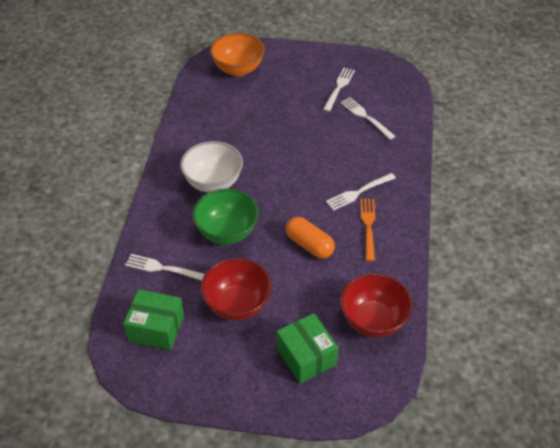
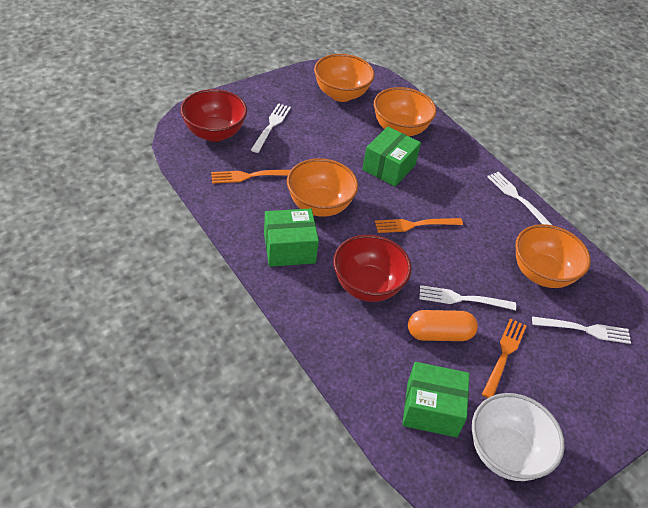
green bowl: 1 -> 0
green box: 2 -> 3
orange bowl: 1 -> 4
orange fork: 1 -> 3

